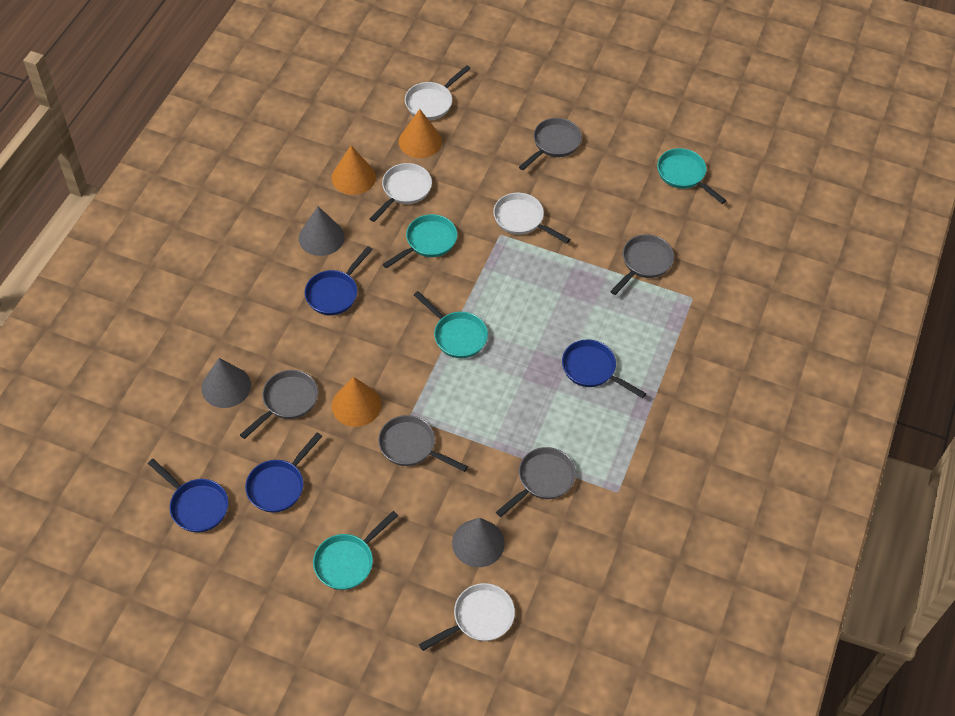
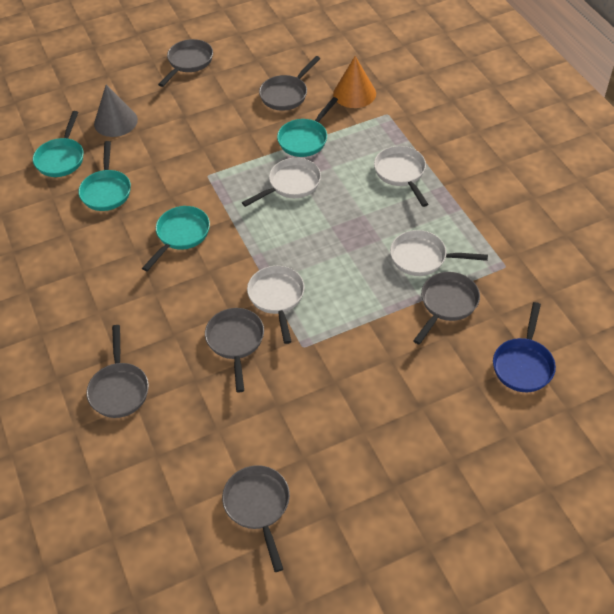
blue pan: 4 -> 1
grey cone: 3 -> 1
grey pan: 5 -> 6
orange cone: 3 -> 1

